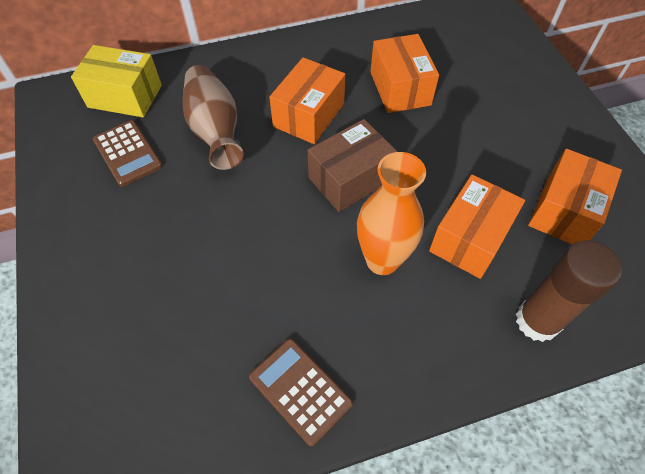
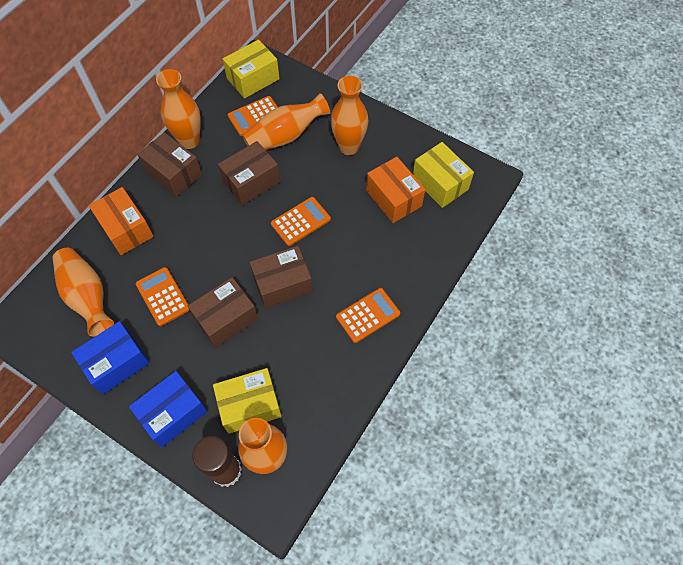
blue box: 0 -> 2
brown box: 1 -> 4
brown calculator: 2 -> 0
brown vase: 1 -> 0
orange box: 4 -> 2
orange calculator: 0 -> 4
orange vase: 1 -> 5
yellow box: 1 -> 3

